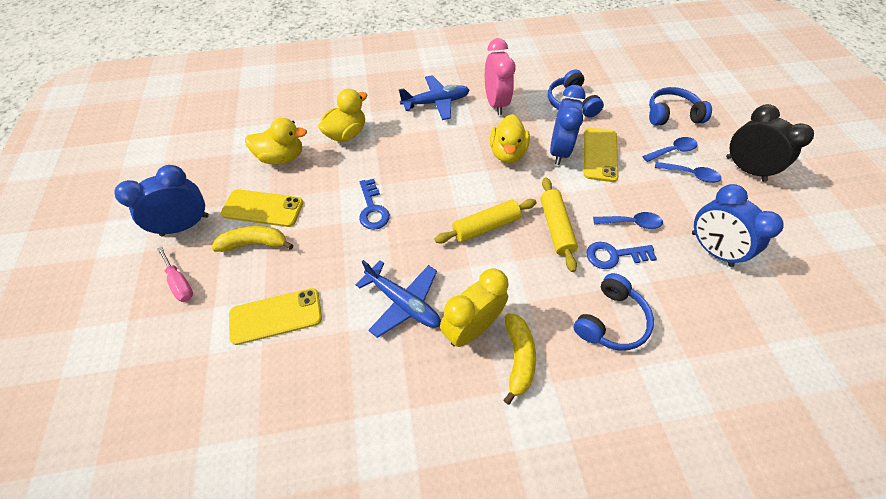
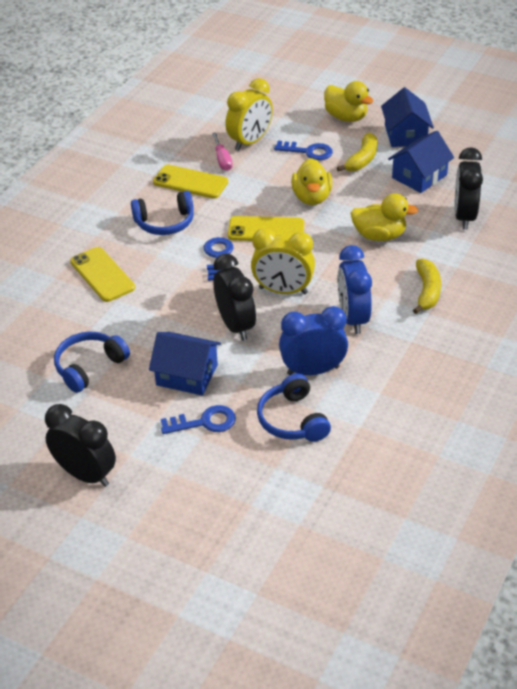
black clock: 1 -> 3
blue clock: 3 -> 2
blue house: 0 -> 3
blue key: 2 -> 3
blue plane: 2 -> 0
blue spoon: 3 -> 0
pink clock: 1 -> 0
yellow clock: 1 -> 2
yellow rolling pin: 2 -> 0

